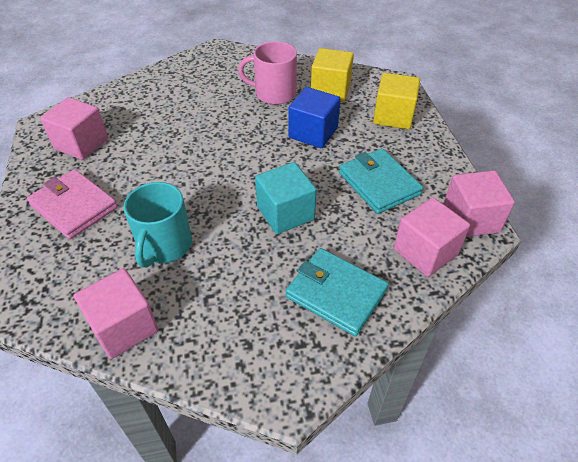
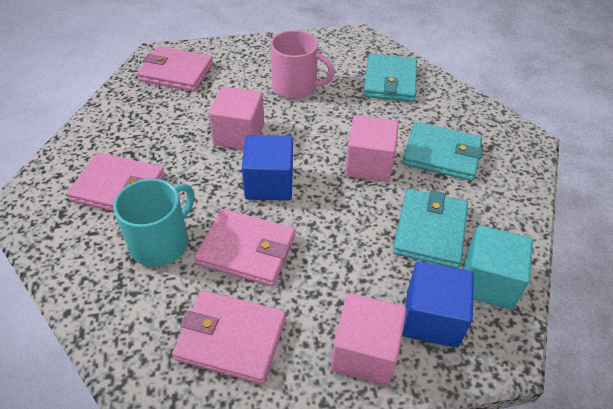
blue cube: 1 -> 2
pink cube: 4 -> 3
pink wallet: 1 -> 4
turquoise wallet: 2 -> 3
yellow cube: 2 -> 0

